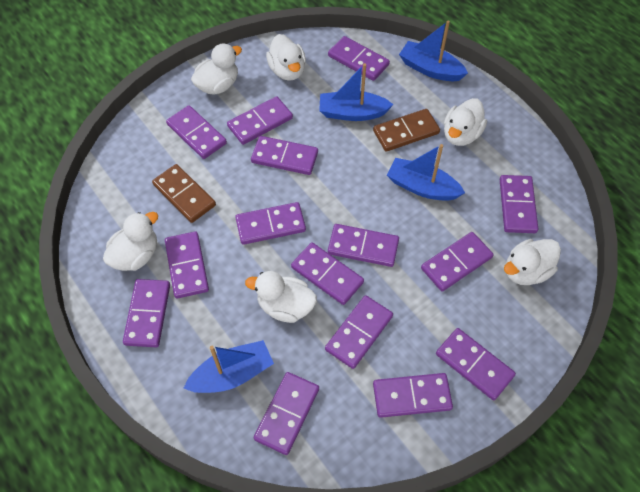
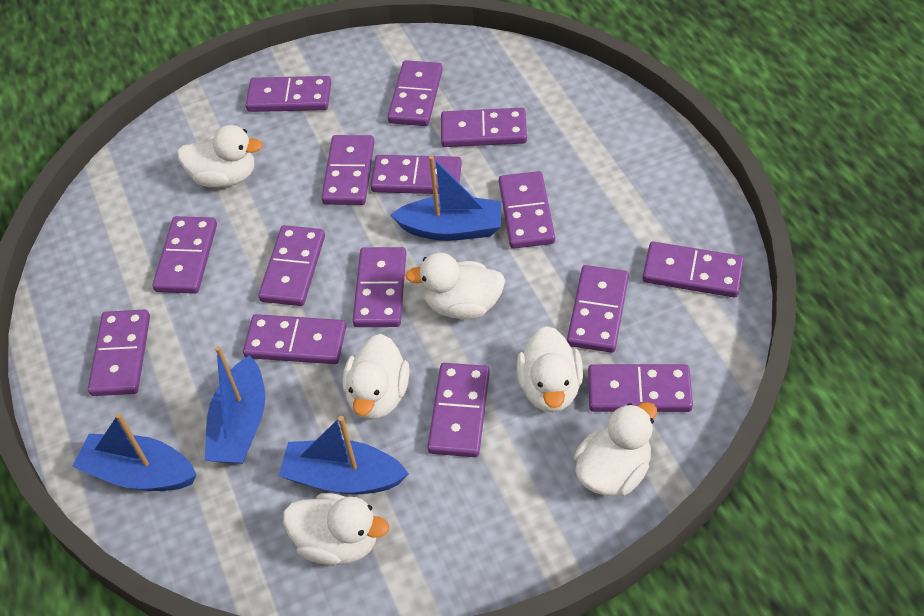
brown domino: 2 -> 0

